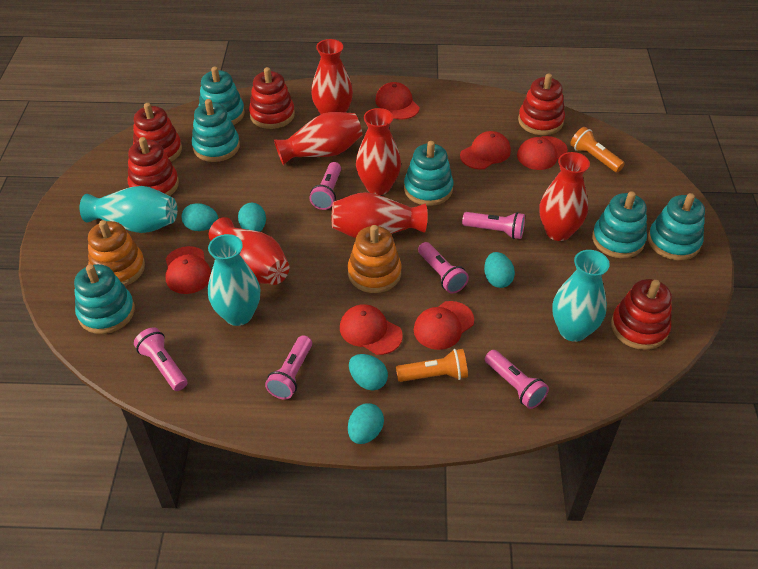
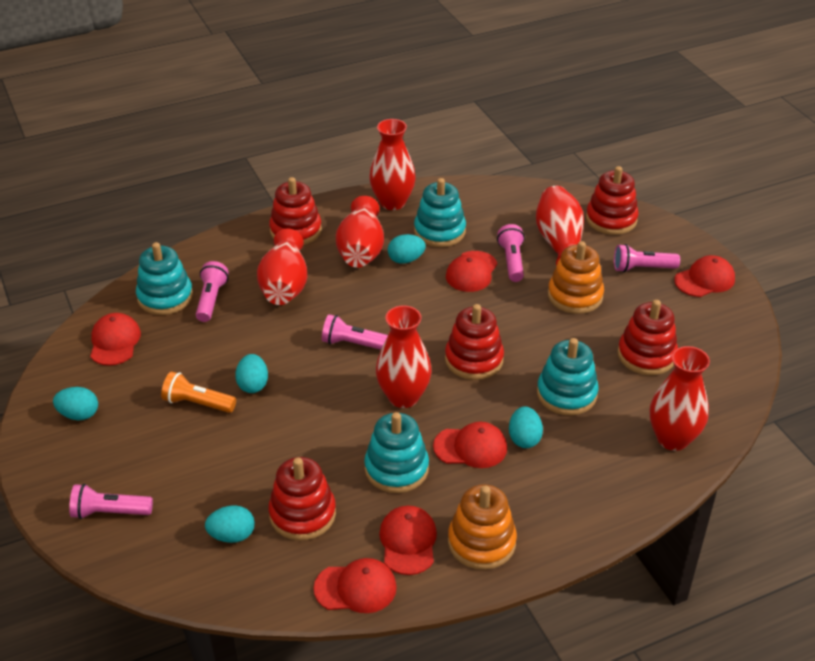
orange flashlight: 2 -> 1
pink flashlight: 6 -> 5
turquoise stacking toy: 6 -> 4
turquoise vase: 3 -> 0

